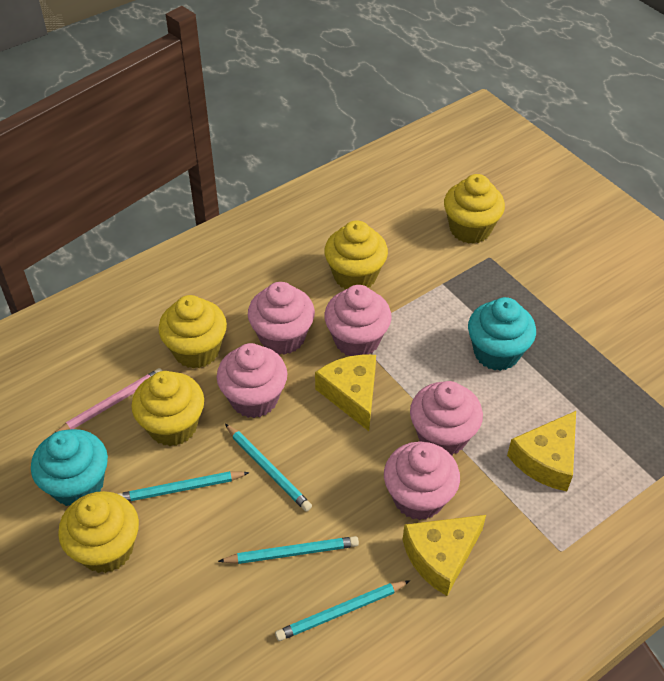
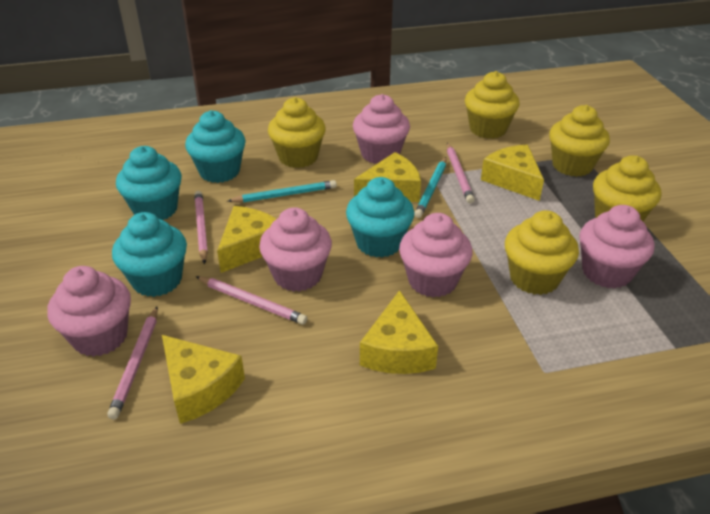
pink pencil: 1 -> 4
turquoise cupcake: 2 -> 4
turquoise pencil: 4 -> 2
yellow cheese: 3 -> 5

